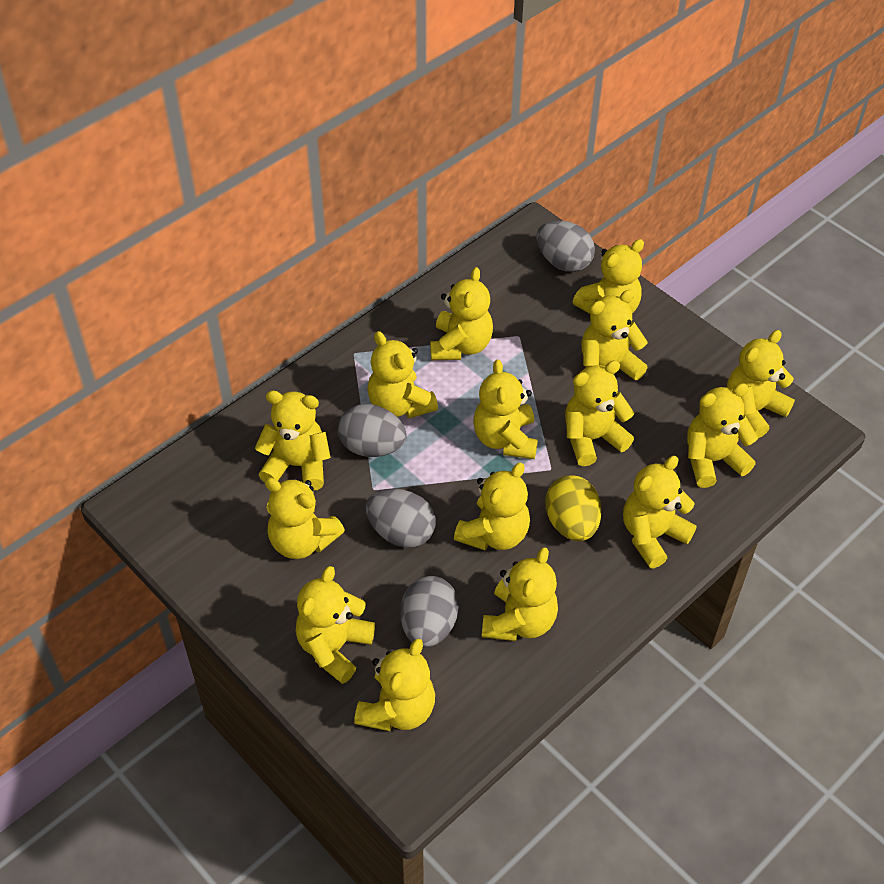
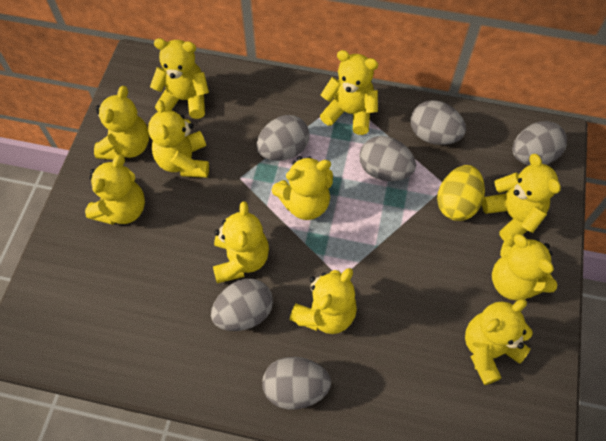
grey egg: 4 -> 6
yellow teddy bear: 15 -> 11

